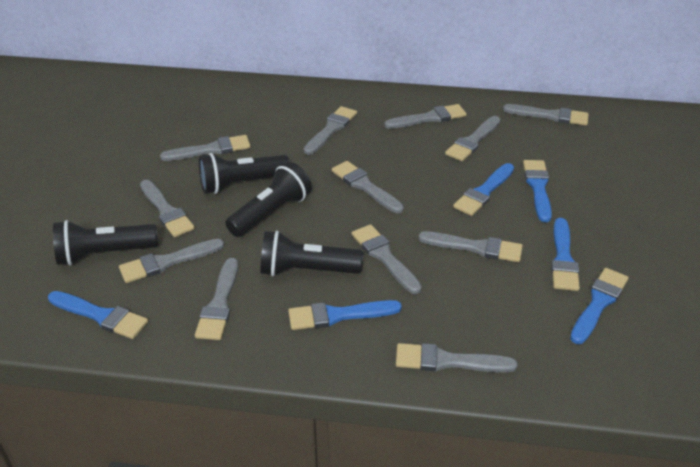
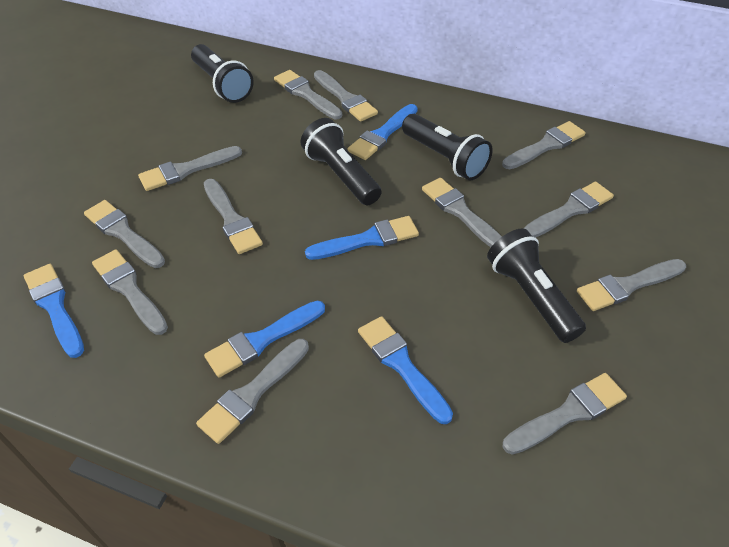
blue brush: 6 -> 5

